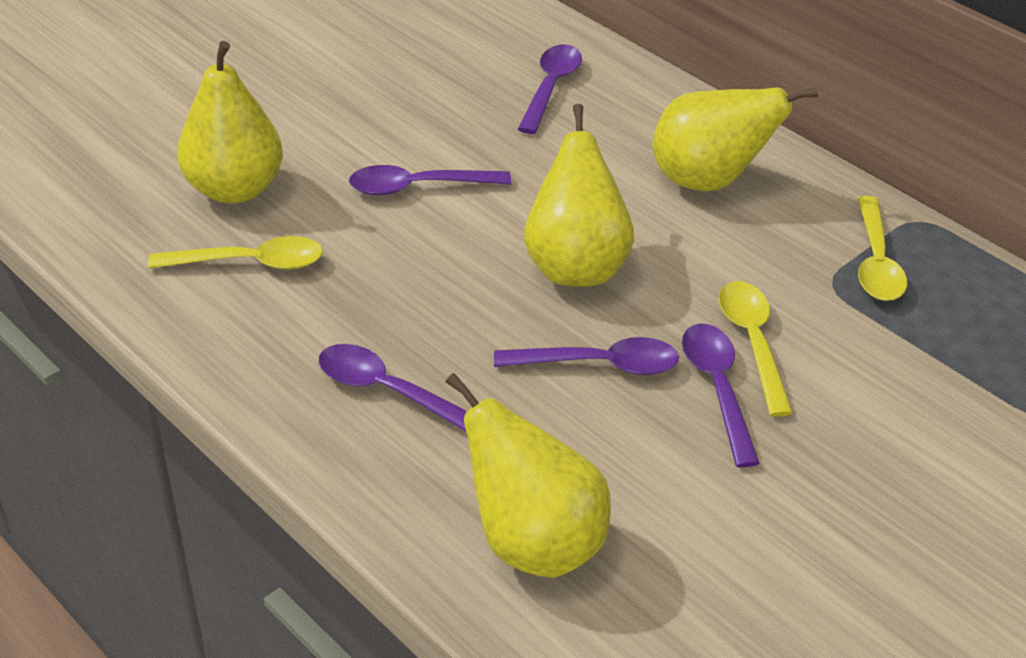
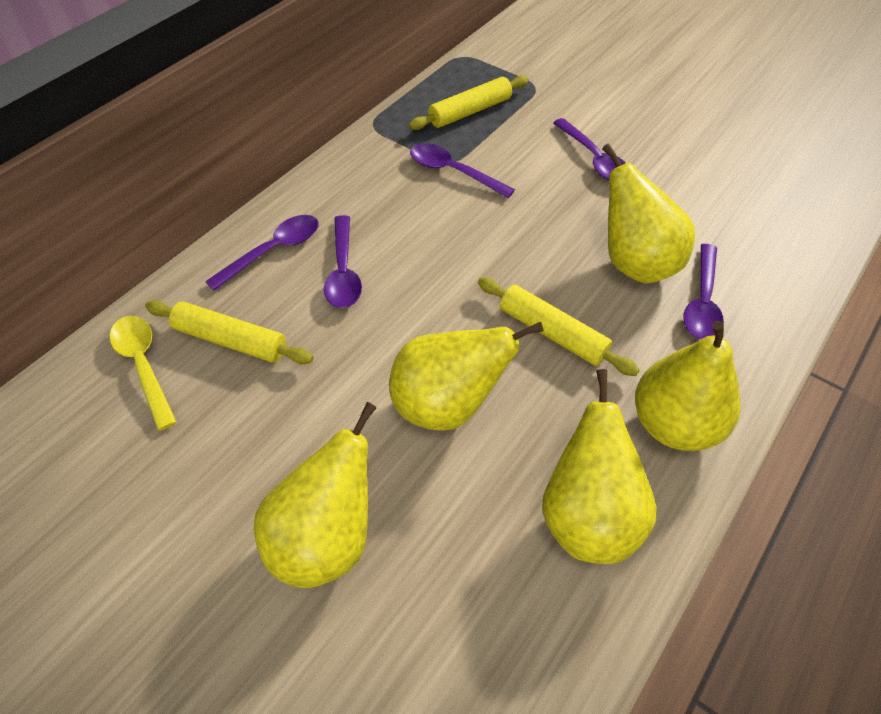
yellow pear: 4 -> 5
yellow rolling pin: 0 -> 3
yellow spoon: 3 -> 1

